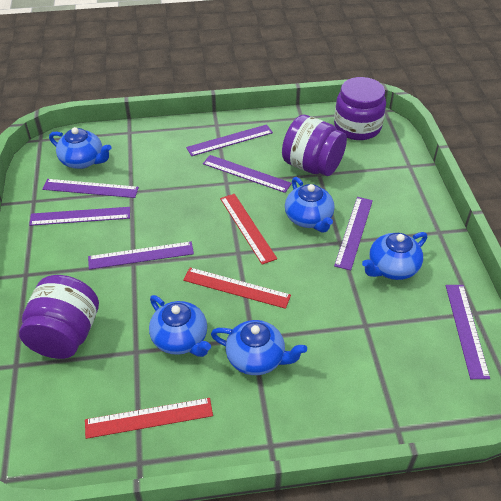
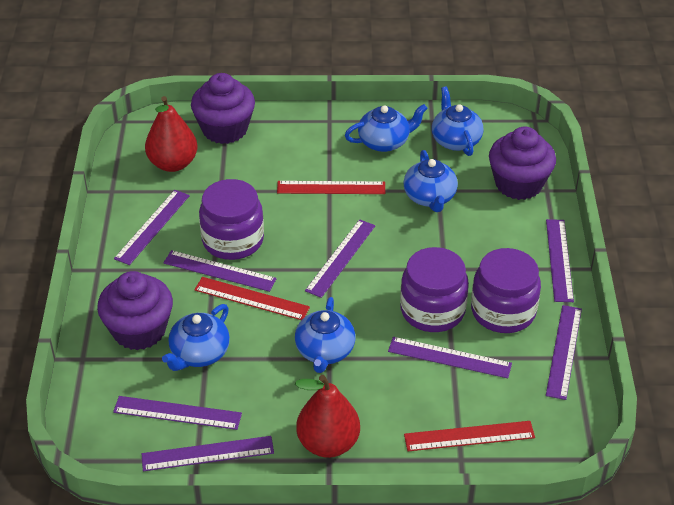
purple cupcake: 0 -> 3
purple ruler: 7 -> 8
red pear: 0 -> 2

